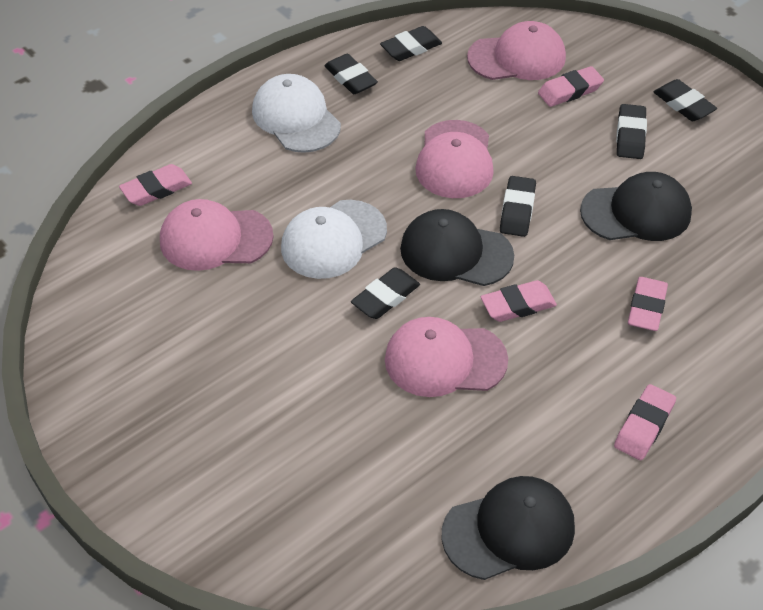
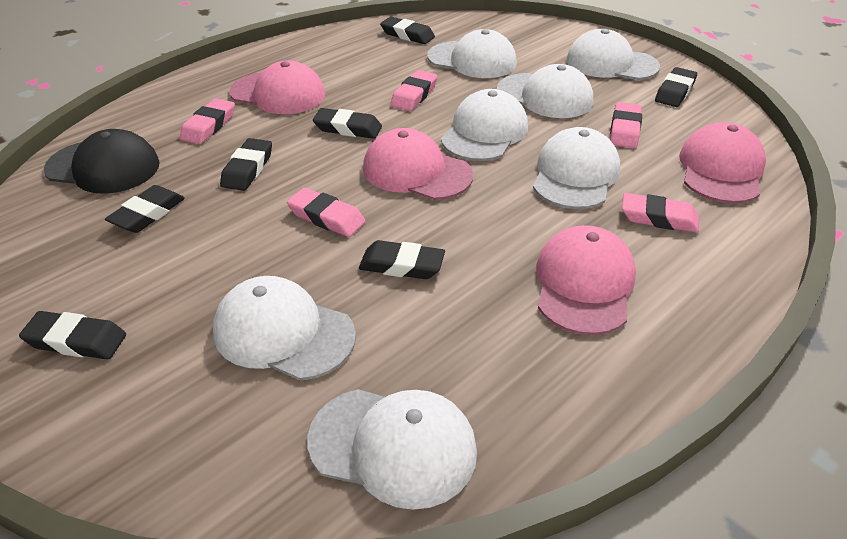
black cap: 3 -> 1
black eraser: 6 -> 7
white cap: 2 -> 7

